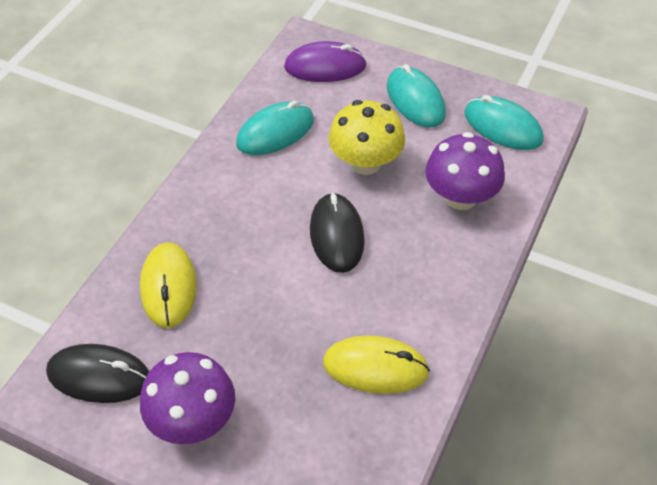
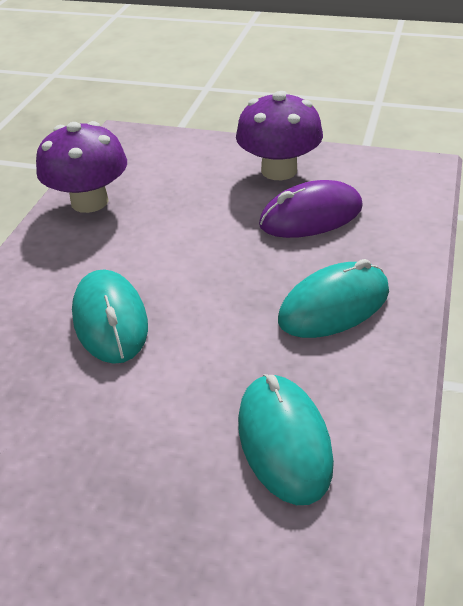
black mouse: 2 -> 0
yellow mouse: 2 -> 0
yellow mushroom: 1 -> 0

